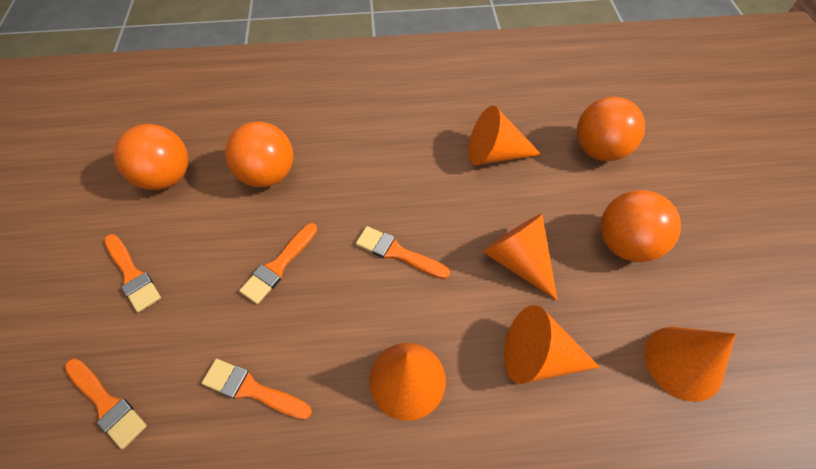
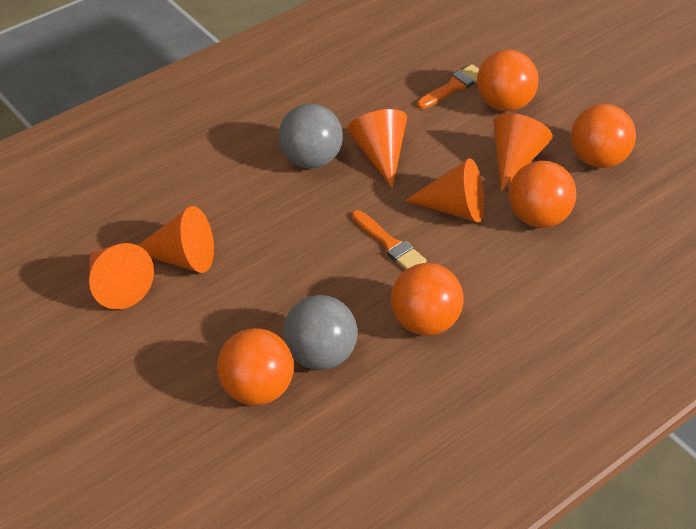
grey ball: 0 -> 2
orange ball: 4 -> 5
orange brush: 5 -> 2

